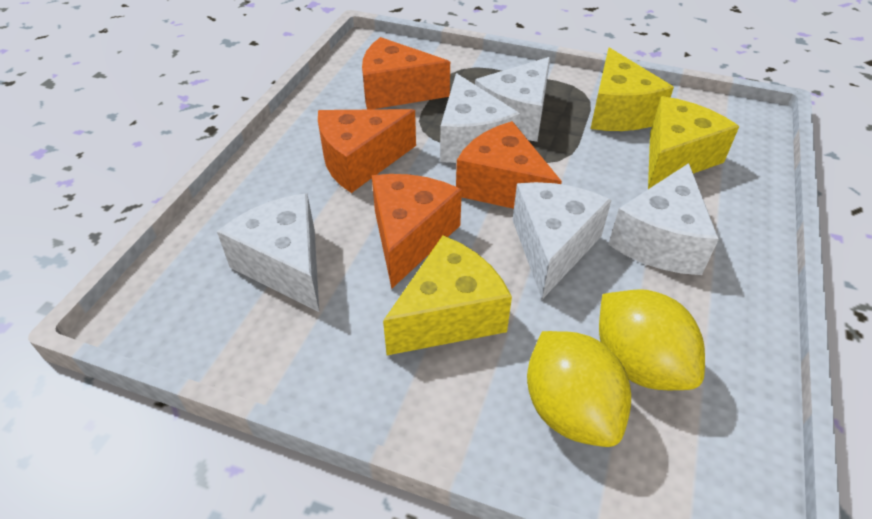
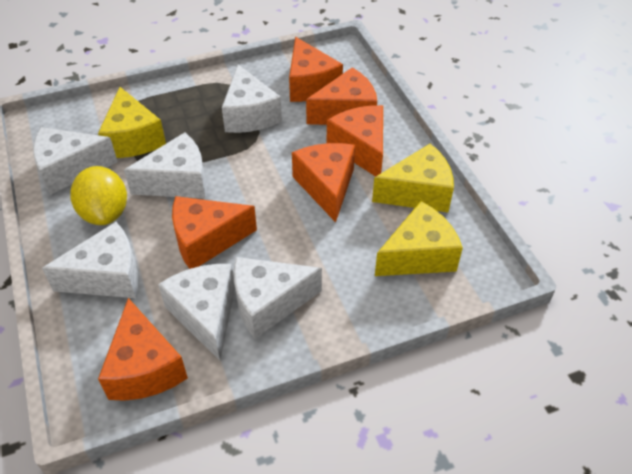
orange cheese: 4 -> 6
white cheese: 5 -> 6
yellow lemon: 2 -> 1

